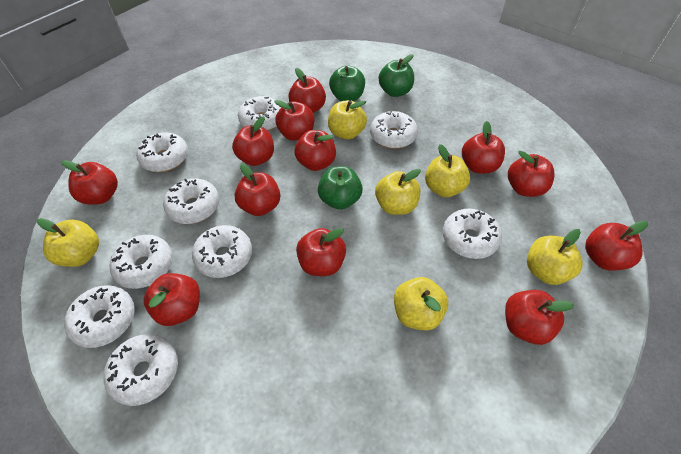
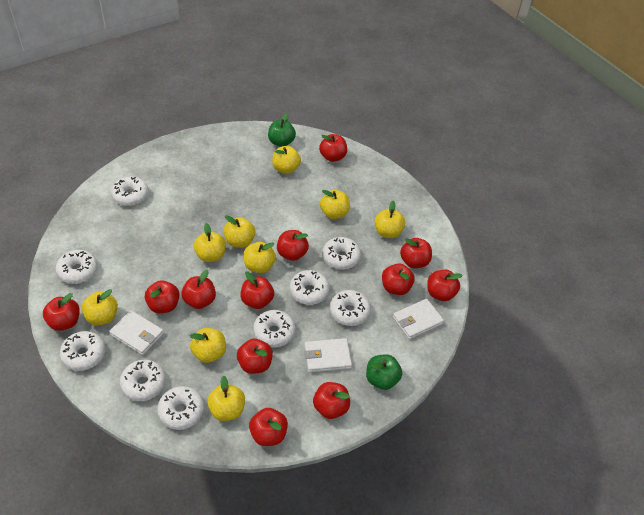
green apple: 3 -> 2
white wallet: 0 -> 3
yellow apple: 6 -> 9

